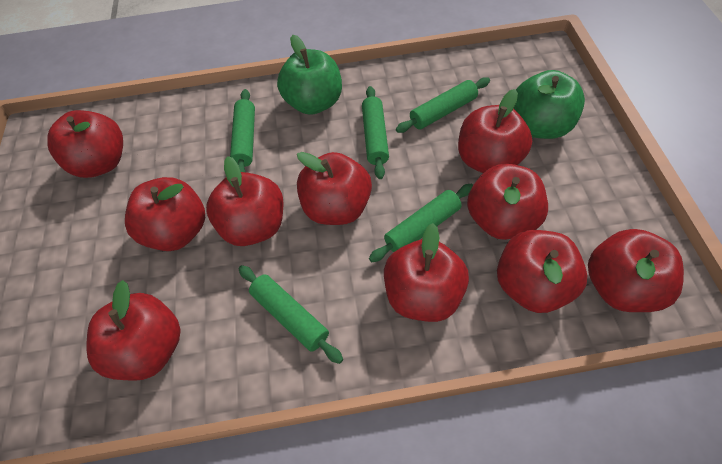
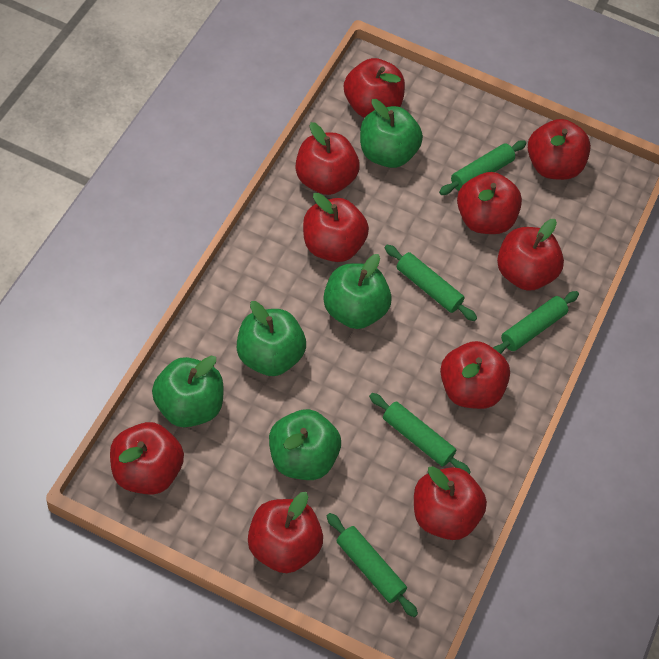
green apple: 2 -> 5

